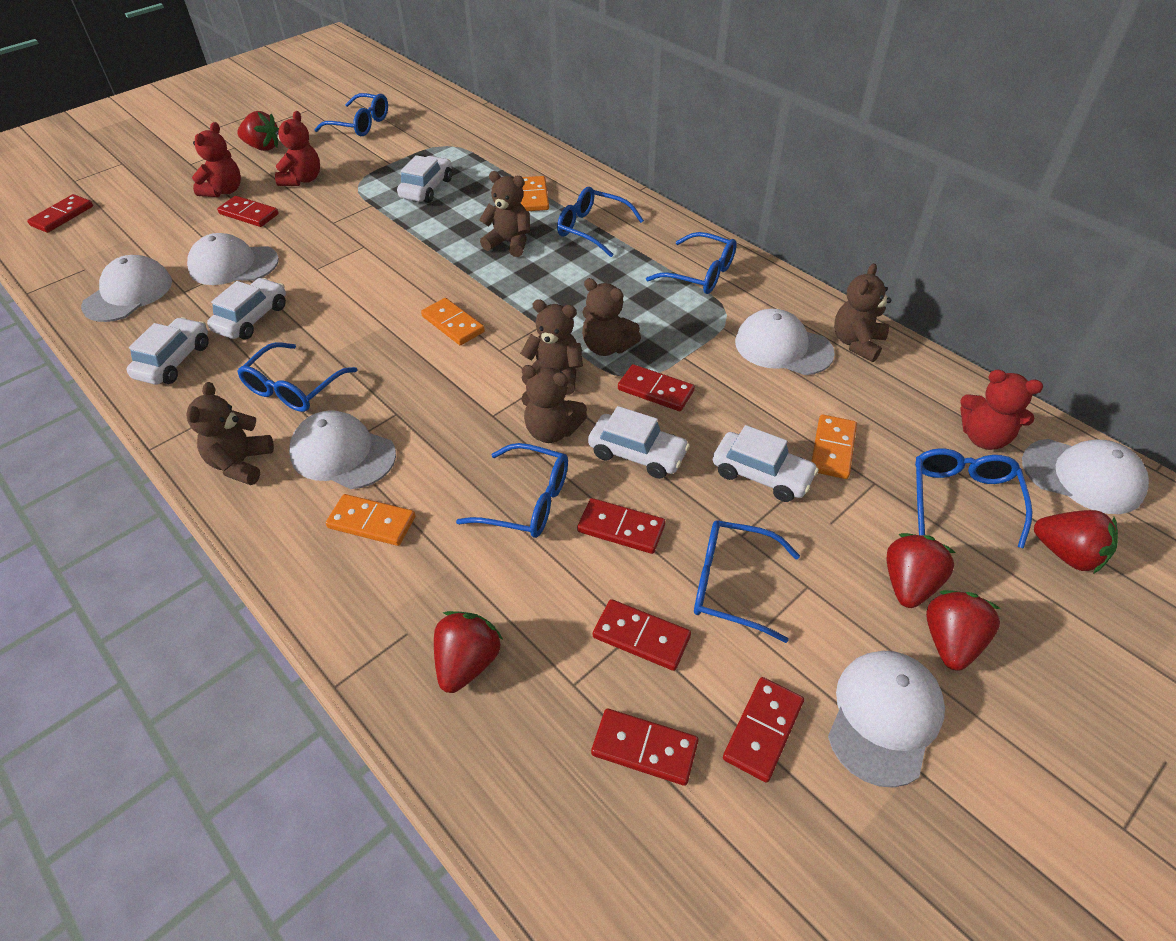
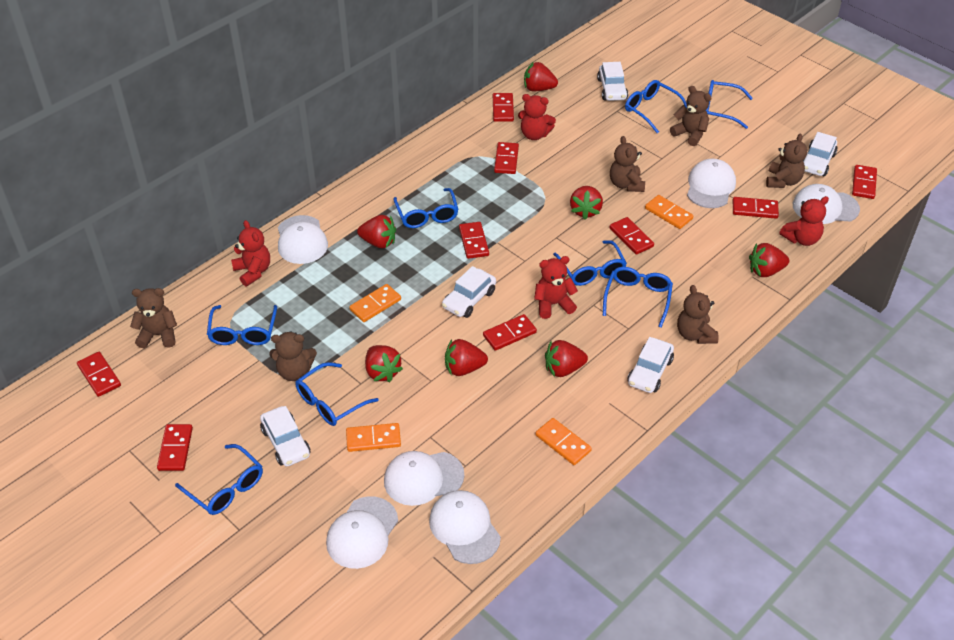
blue glasses: 7 -> 8
red domino: 7 -> 9
red strawberry: 5 -> 7
red teddy bear: 3 -> 4

